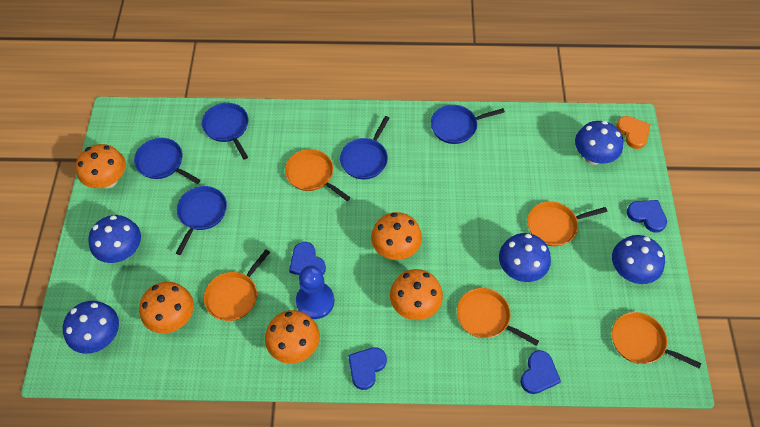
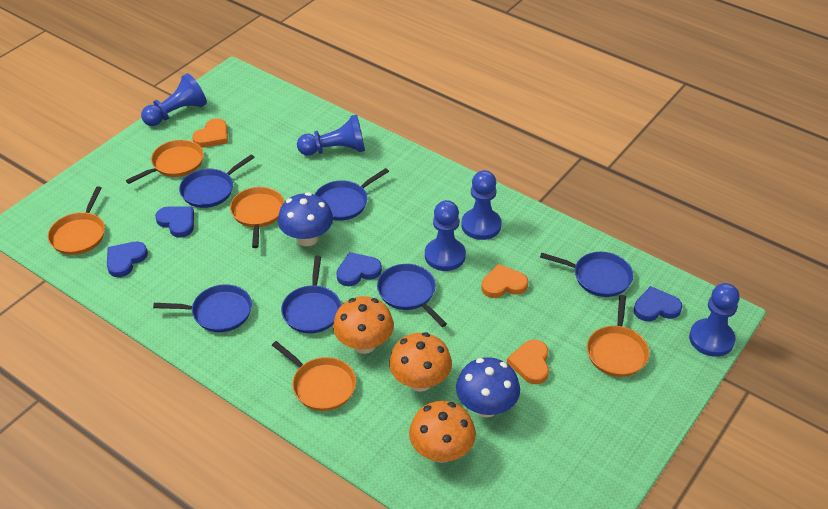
blue mushroom: 5 -> 2
blue pan: 5 -> 6
blue pawn: 1 -> 5
orange heart: 1 -> 3
orange mushroom: 5 -> 3

